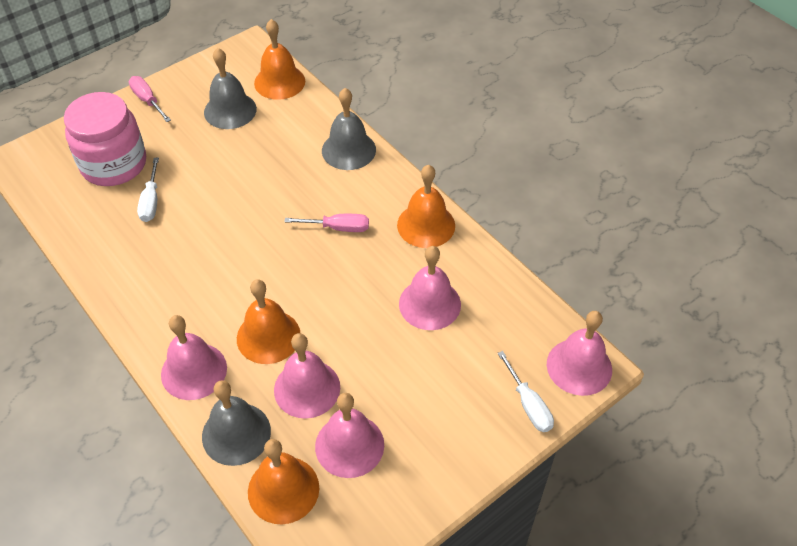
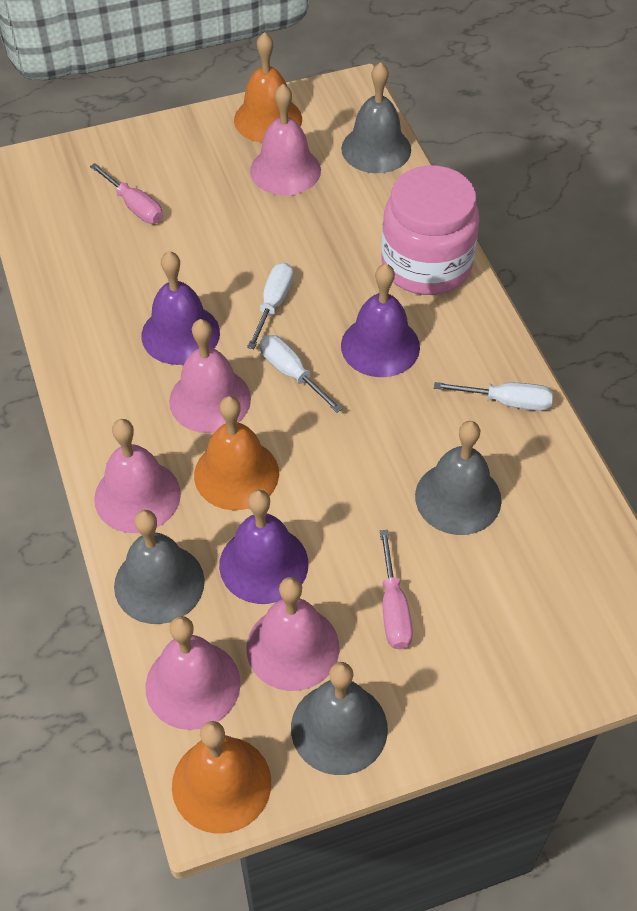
grey bell: 3 -> 4
orange bell: 4 -> 3
purple bell: 0 -> 3
white screwdriver: 2 -> 3

